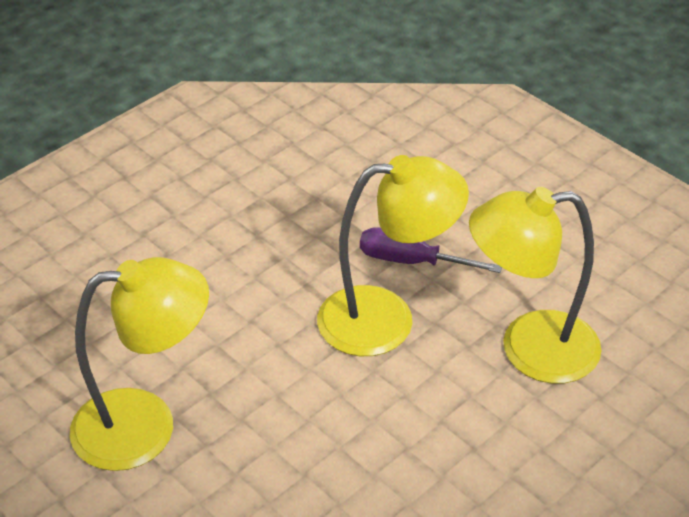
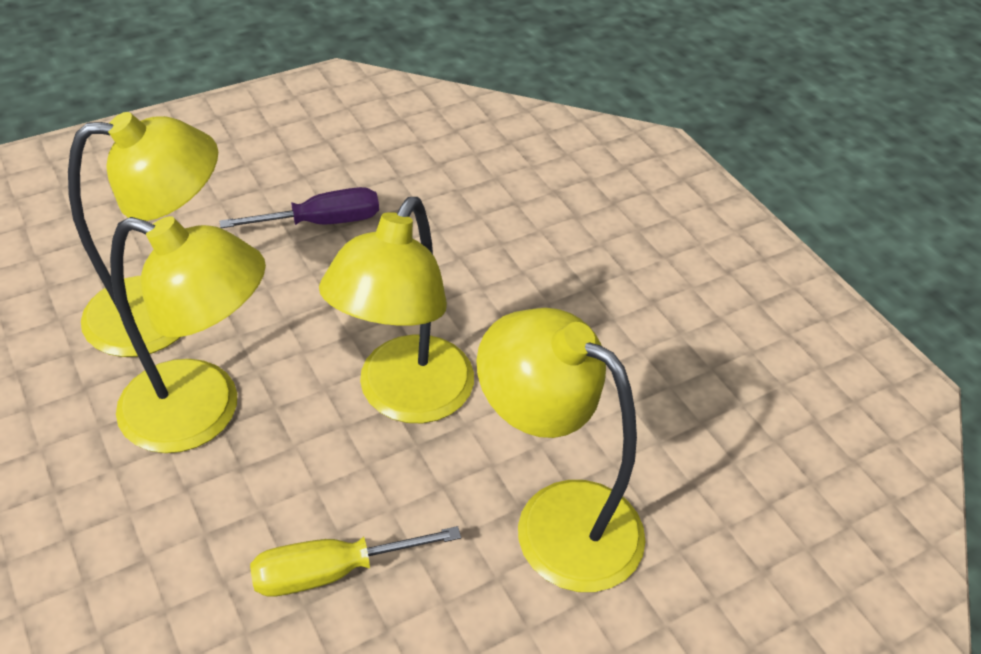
yellow lamp: 3 -> 4
yellow screwdriver: 0 -> 1

